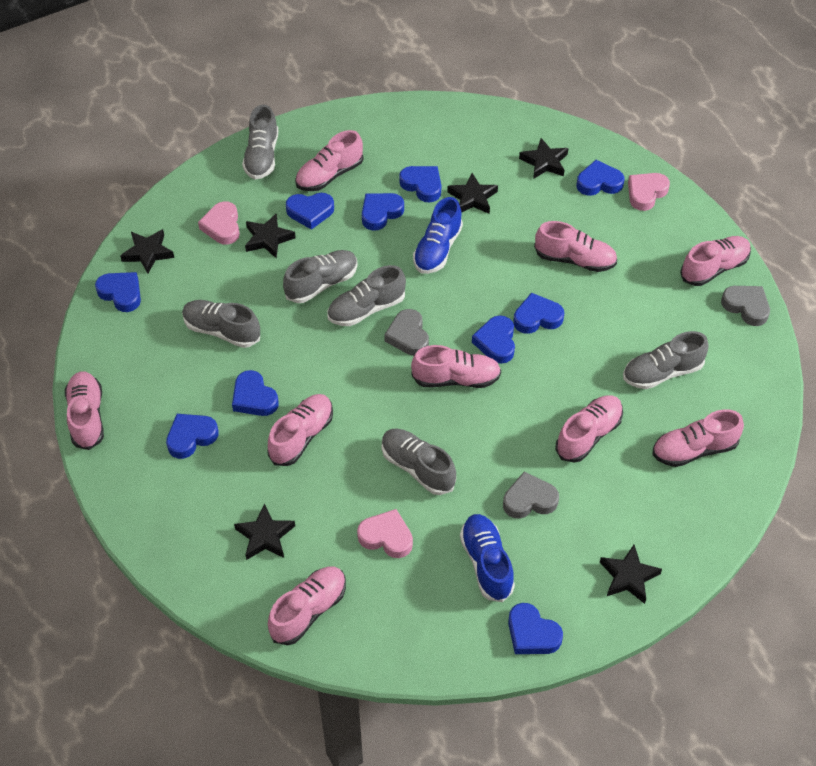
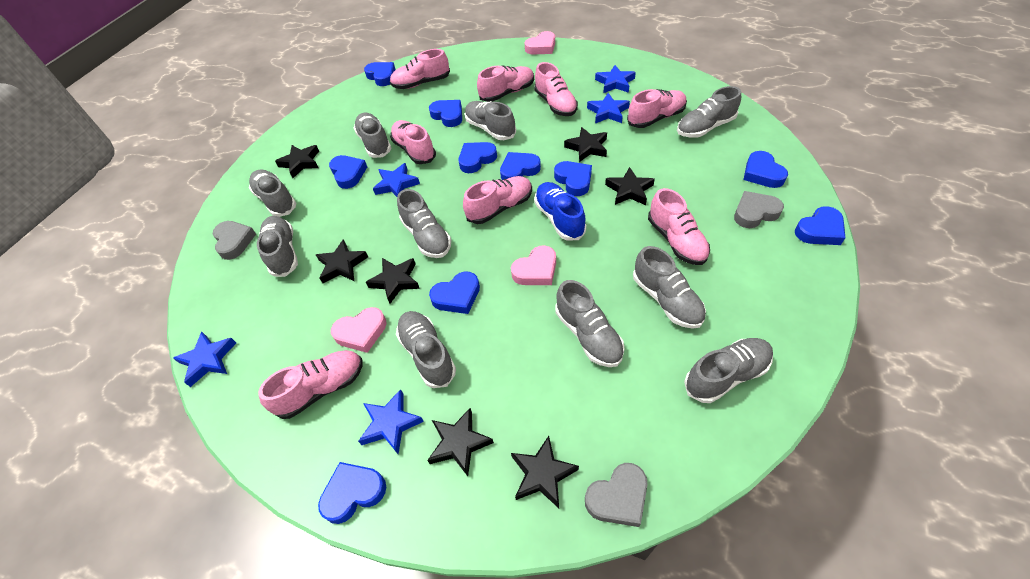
black star: 6 -> 7
blue shoe: 2 -> 1
blue star: 0 -> 5
grey shoe: 6 -> 10
pink shoe: 9 -> 8

